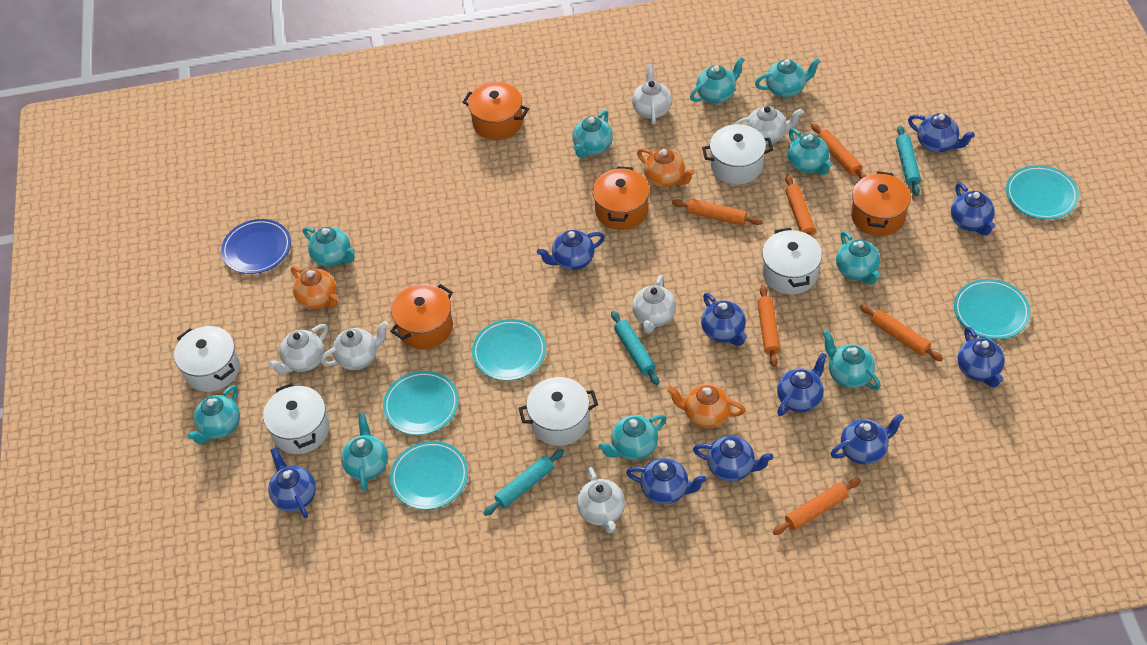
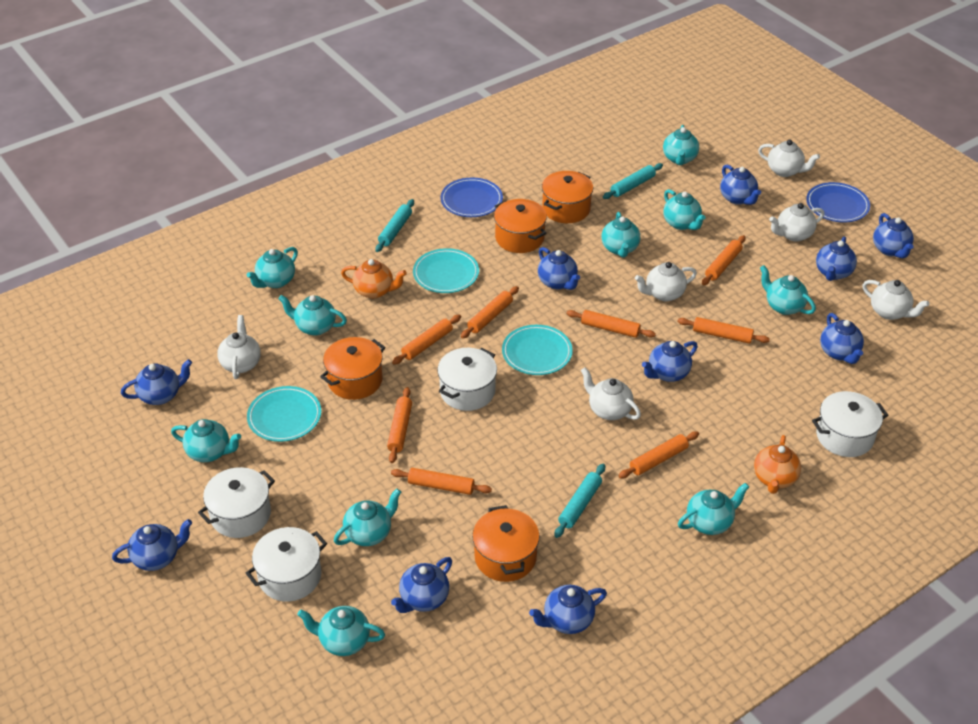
blue plate: 1 -> 2
orange rolling pin: 6 -> 8
orange teapot: 3 -> 2
turquoise plate: 5 -> 3
white pot: 5 -> 4

